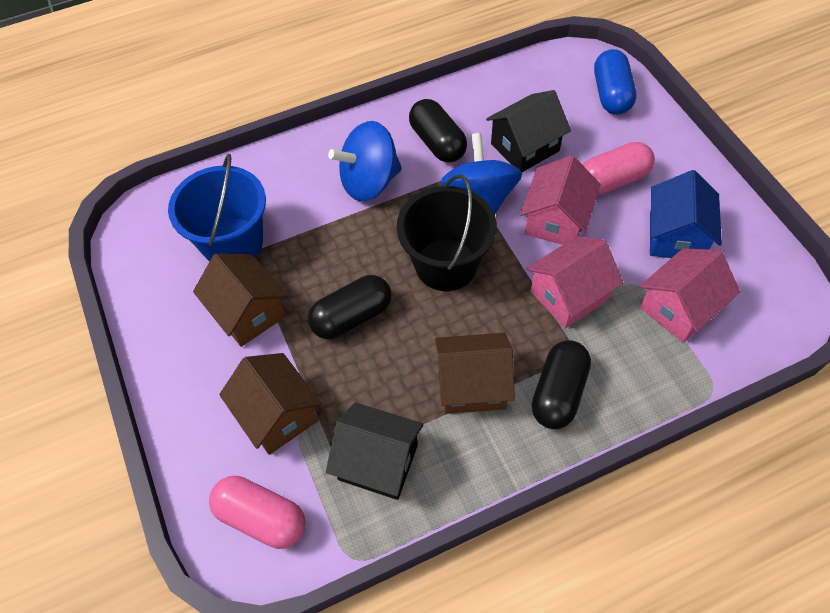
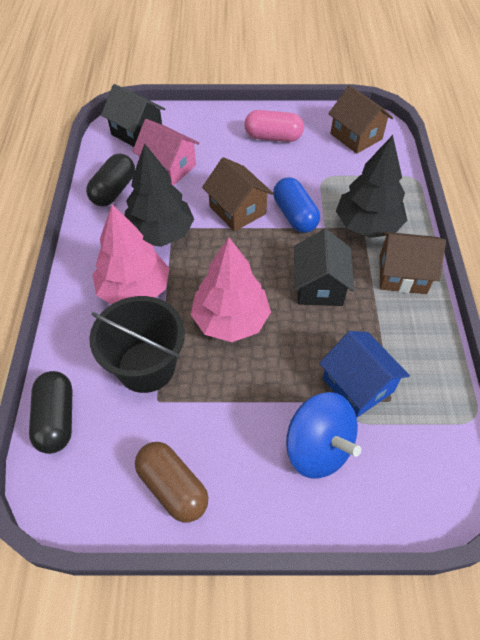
black capsule: 3 -> 2
black tree: 0 -> 2
blue bucket: 1 -> 0
blue spinning top: 2 -> 1
brown capsule: 0 -> 1
pink capsule: 2 -> 1
pink house: 3 -> 1
pink tree: 0 -> 2

